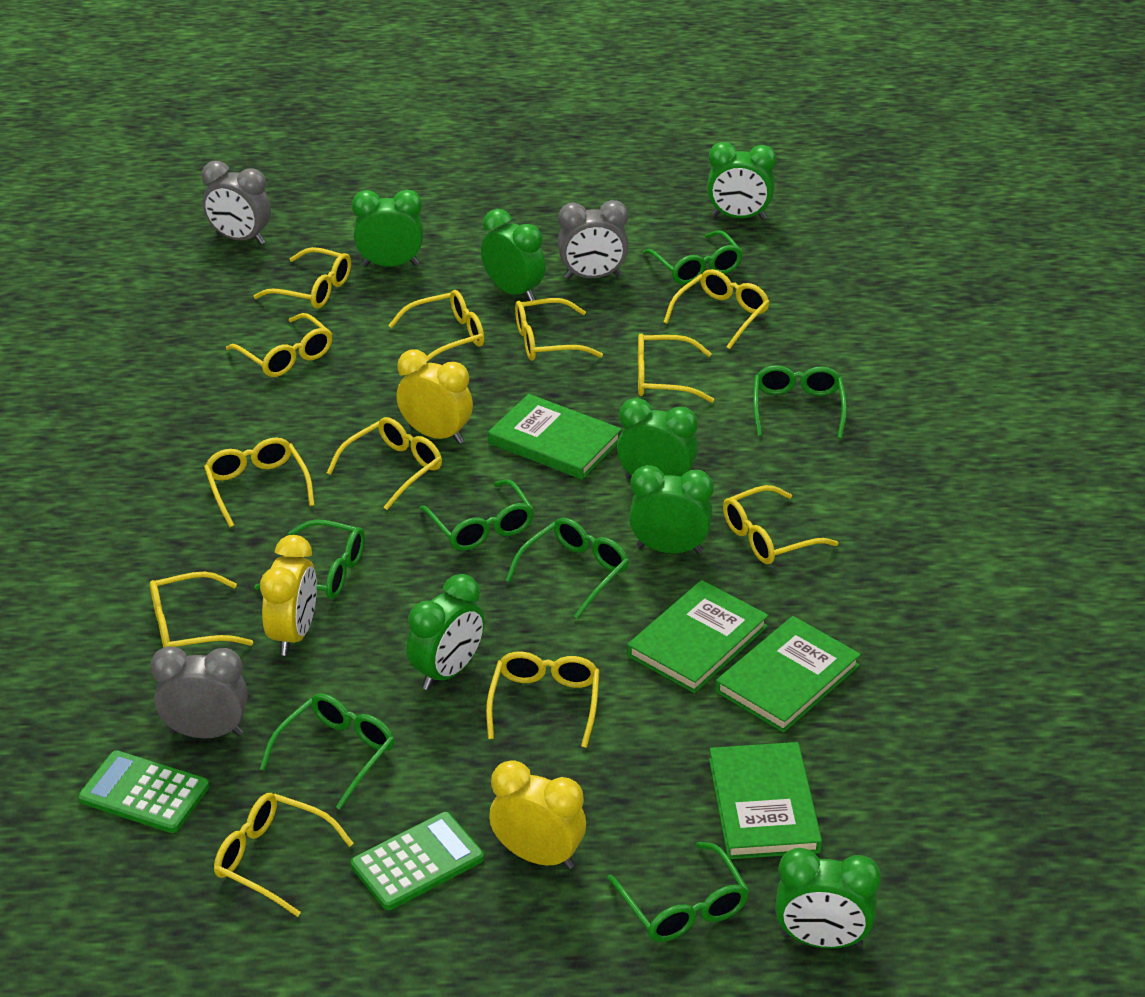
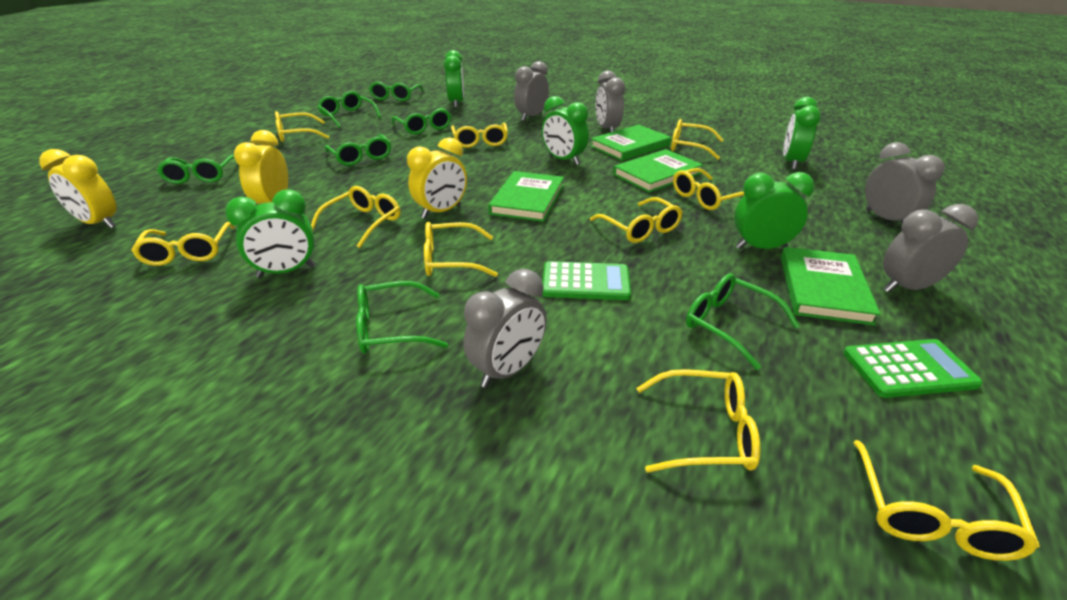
green clock: 7 -> 5
grey clock: 3 -> 5
yellow glasses: 12 -> 10

